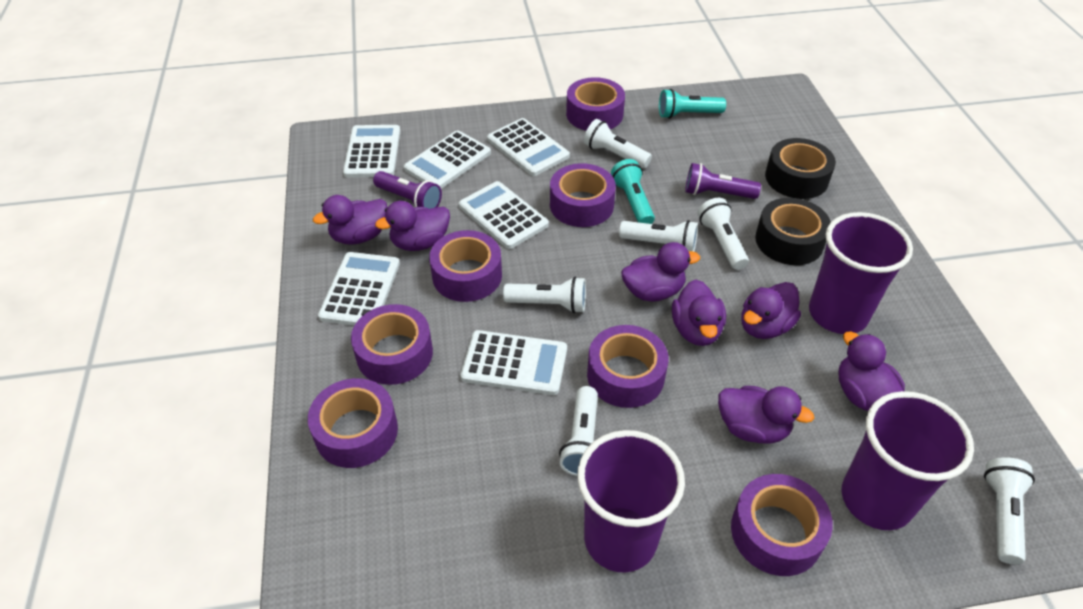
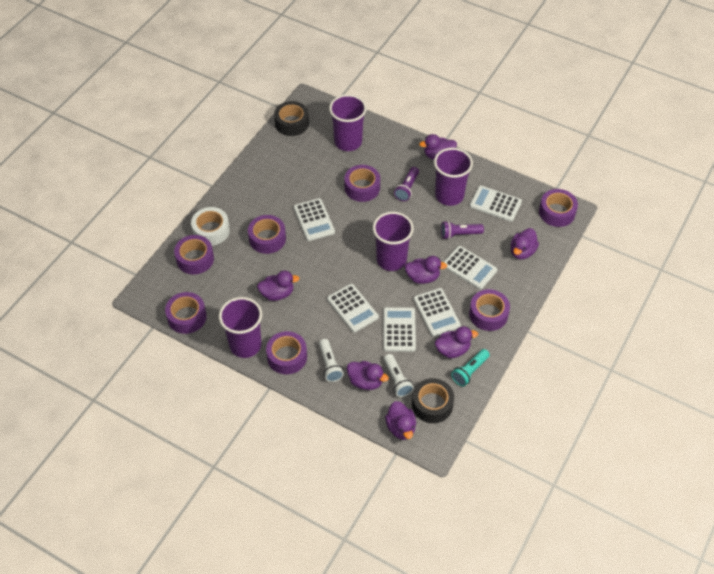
purple cup: 3 -> 4
turquoise flashlight: 2 -> 1
white flashlight: 6 -> 2
white tape: 0 -> 1

